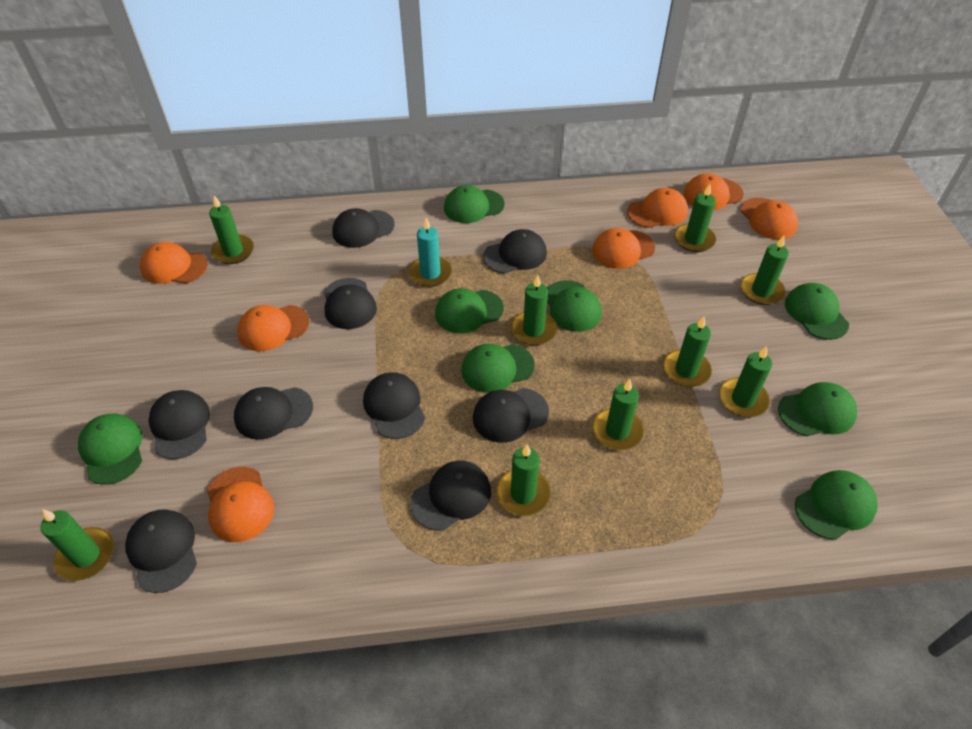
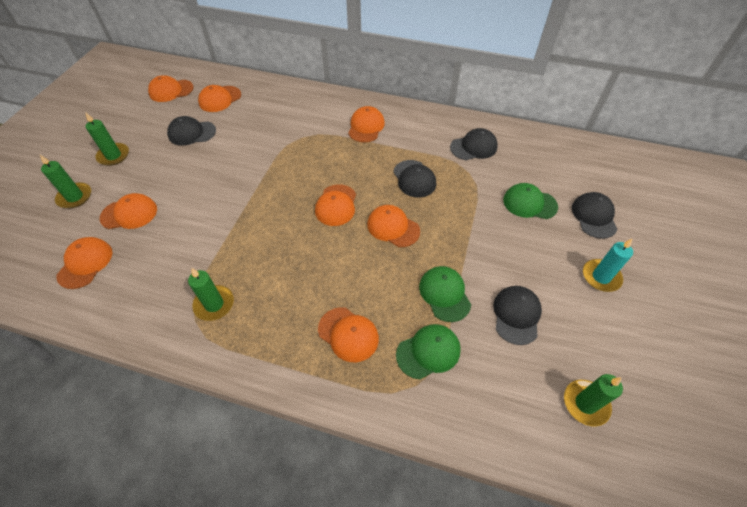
black cap: 9 -> 5
green candle: 9 -> 4
green cap: 8 -> 3
orange cap: 7 -> 8

